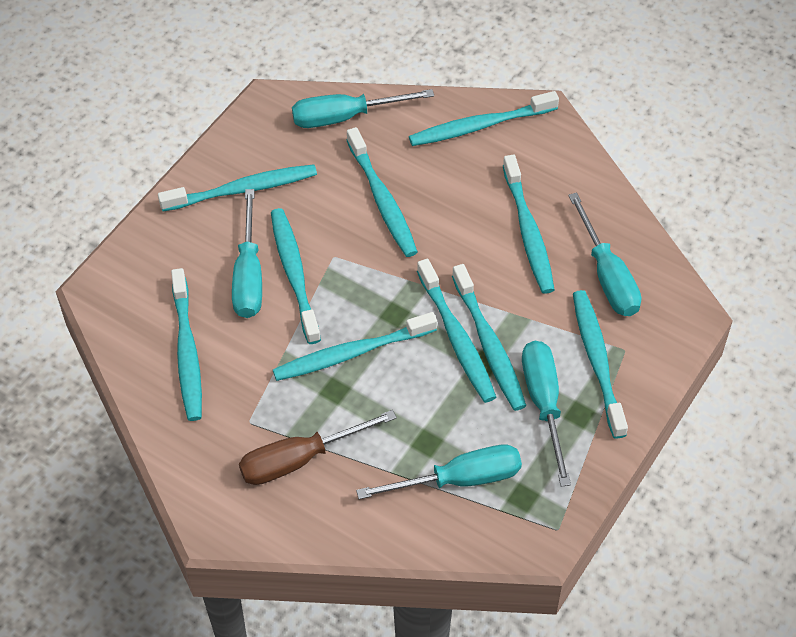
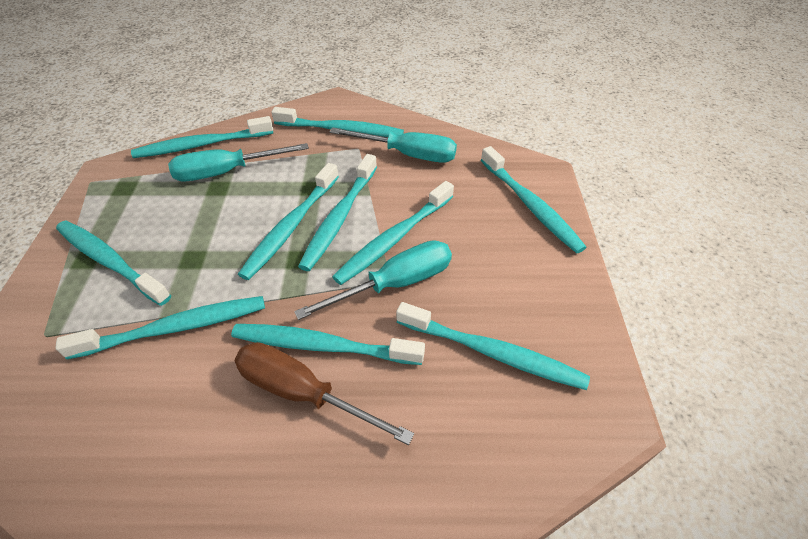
turquoise screwdriver: 5 -> 3

